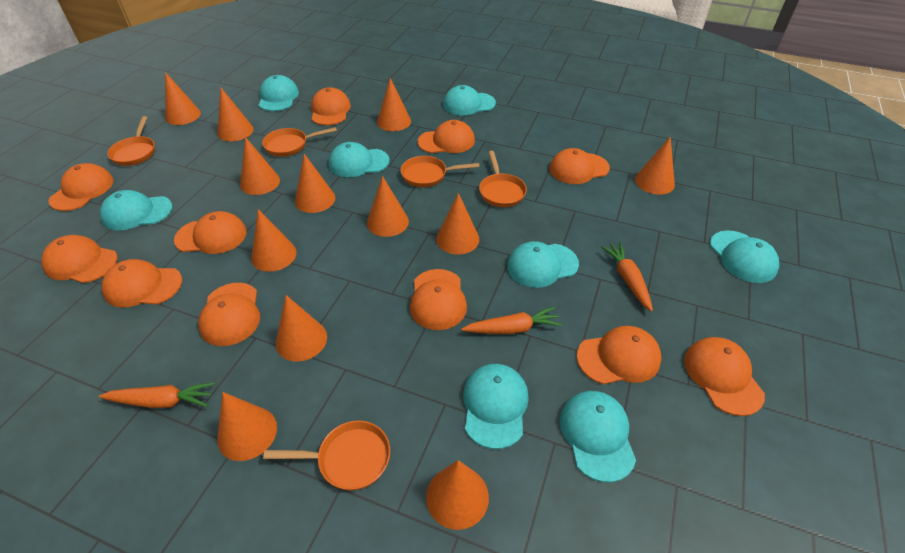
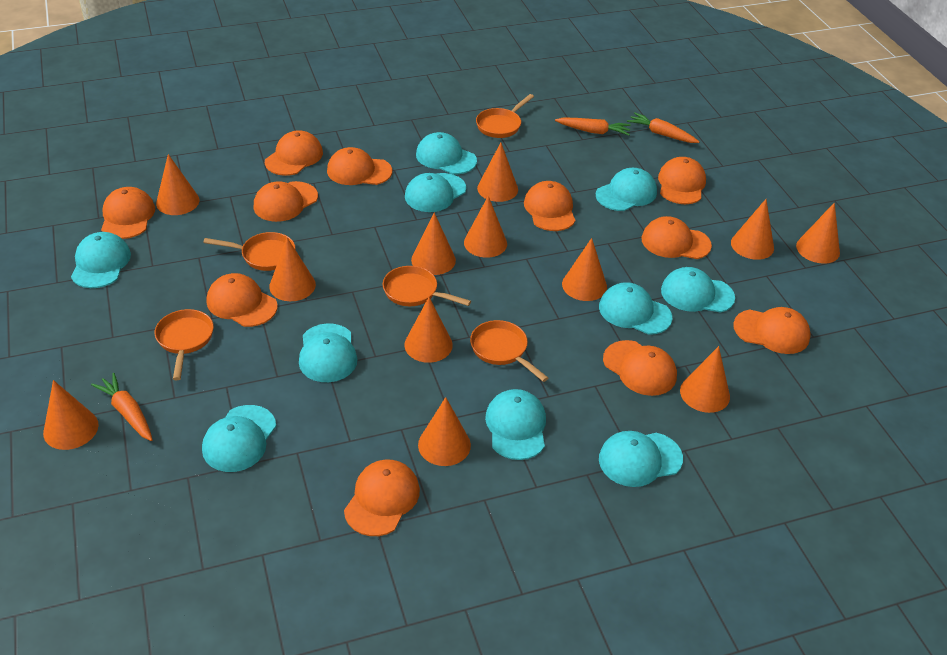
turquoise cap: 8 -> 10

